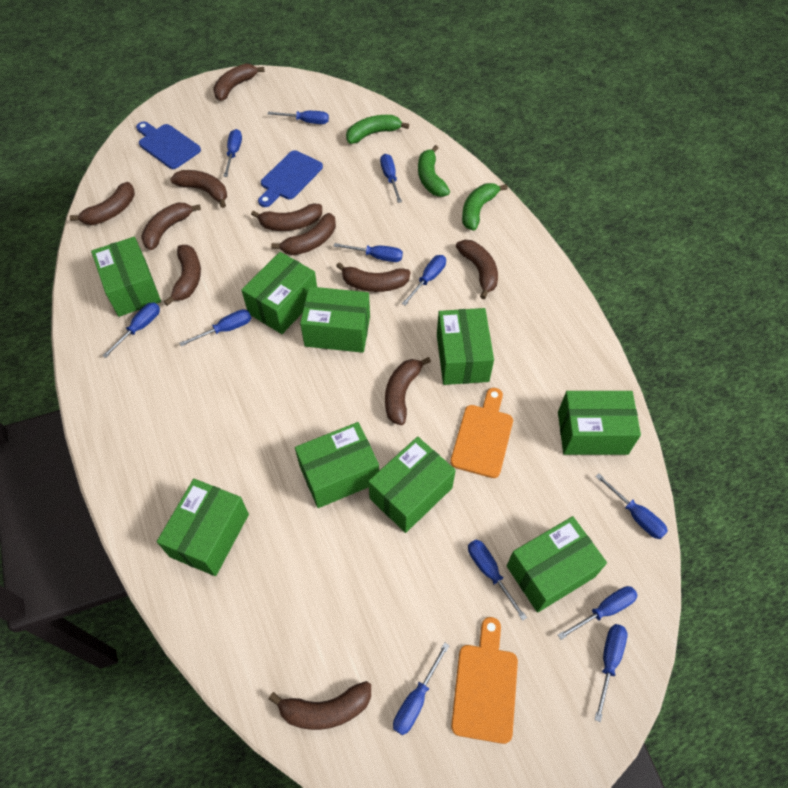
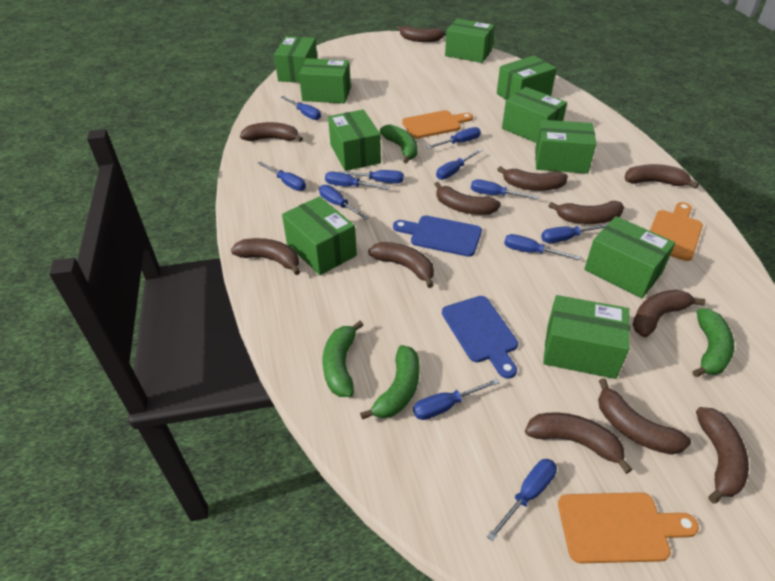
brown banana: 11 -> 12
green banana: 3 -> 4
green box: 9 -> 10
orange cutting board: 2 -> 3

